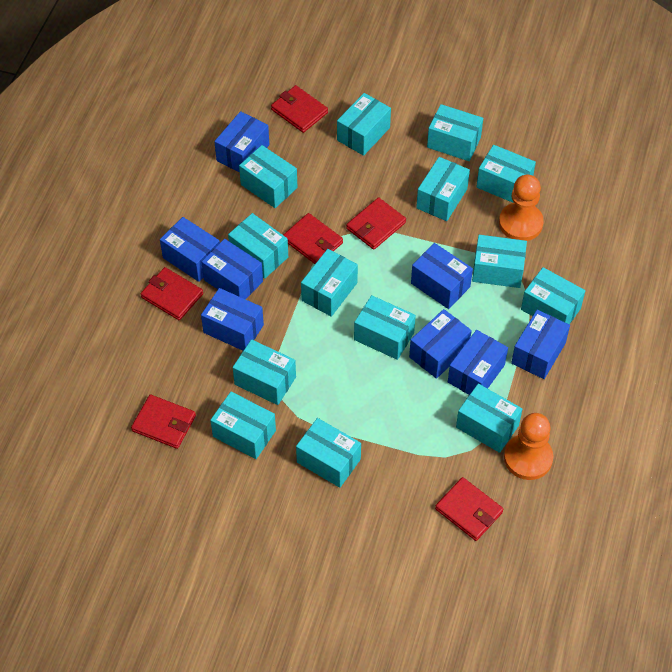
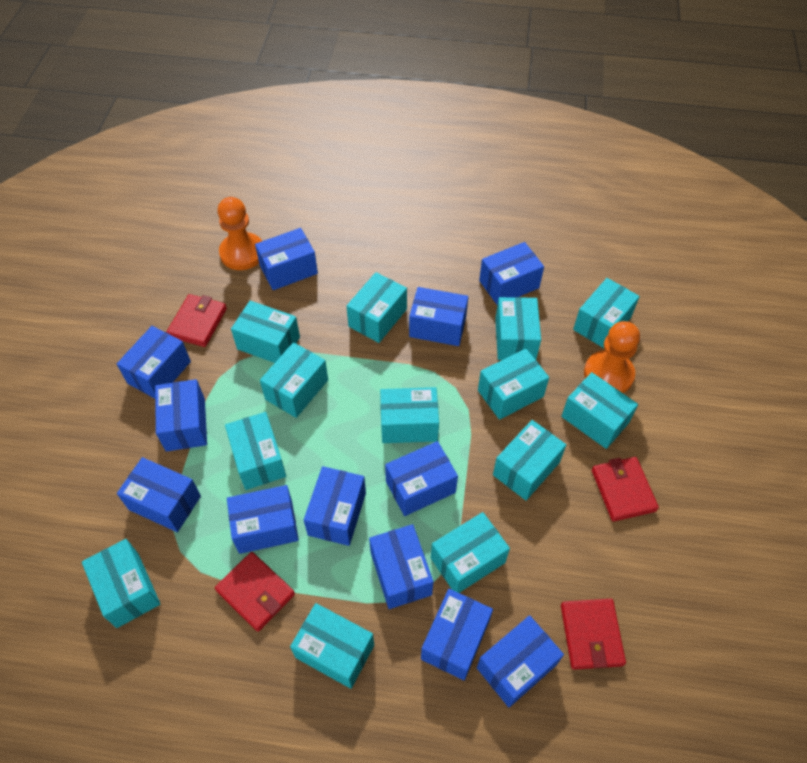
blue box: 8 -> 12
red wallet: 6 -> 4
turquoise box: 14 -> 13

